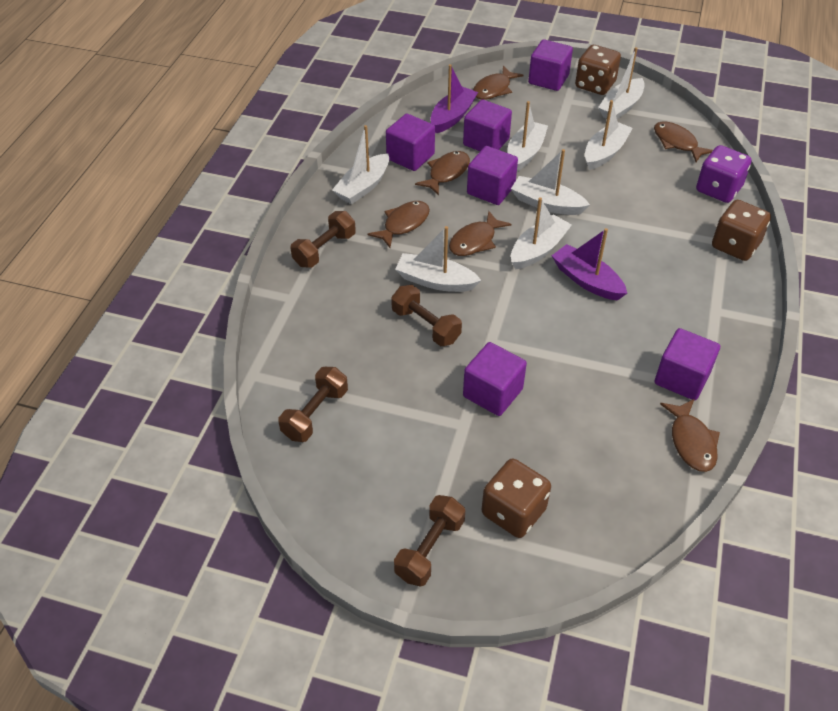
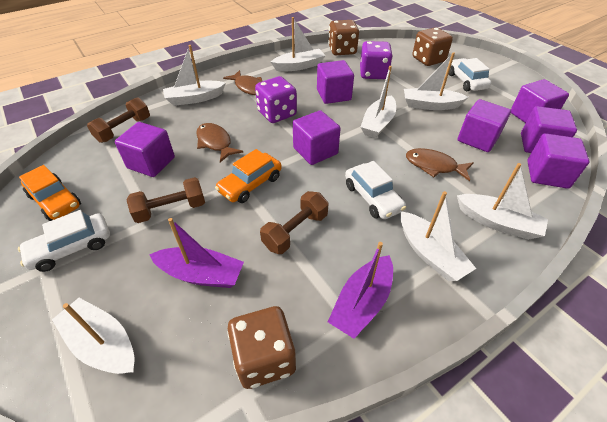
brown dumbbell: 4 -> 3
brown fish: 6 -> 3
orange car: 0 -> 2
purple cube: 6 -> 7
purple dice: 1 -> 2
white car: 0 -> 3

